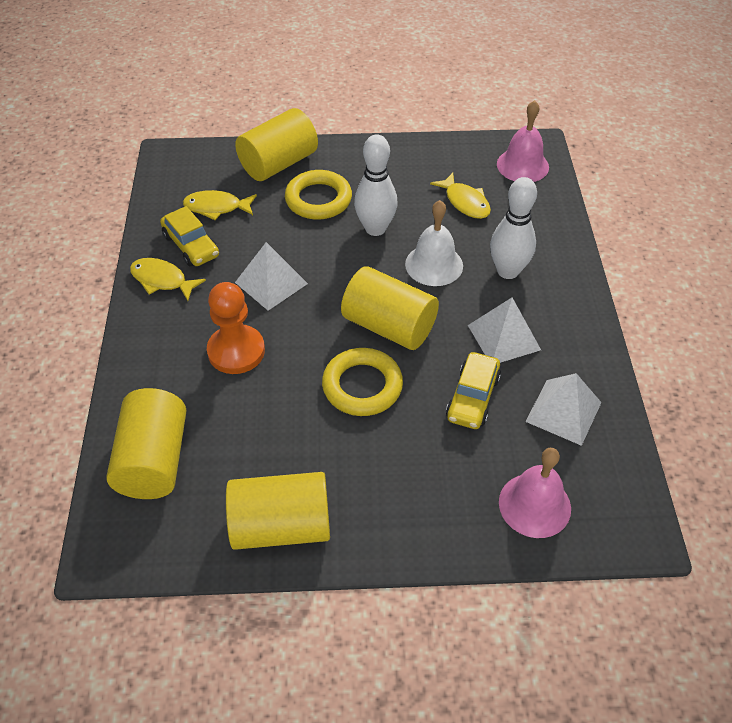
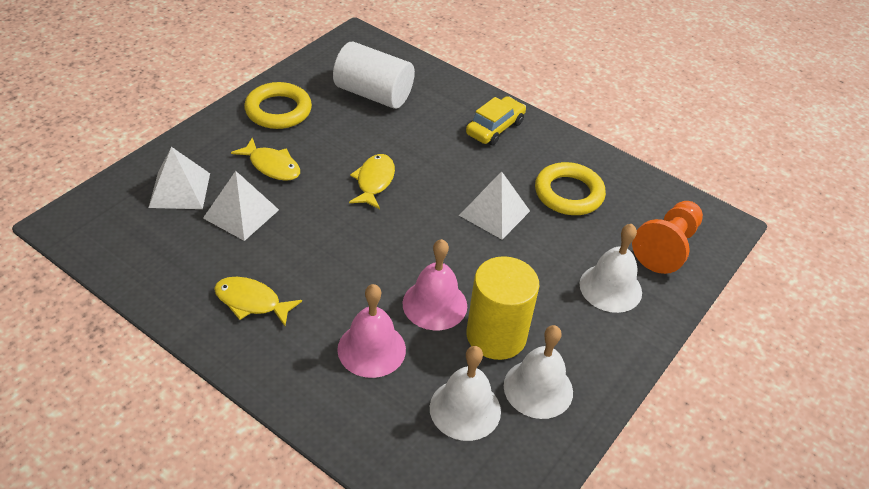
white bell: 1 -> 3
white bowling pin: 2 -> 0
white cylinder: 0 -> 1
yellow car: 2 -> 1
yellow cylinder: 4 -> 1

